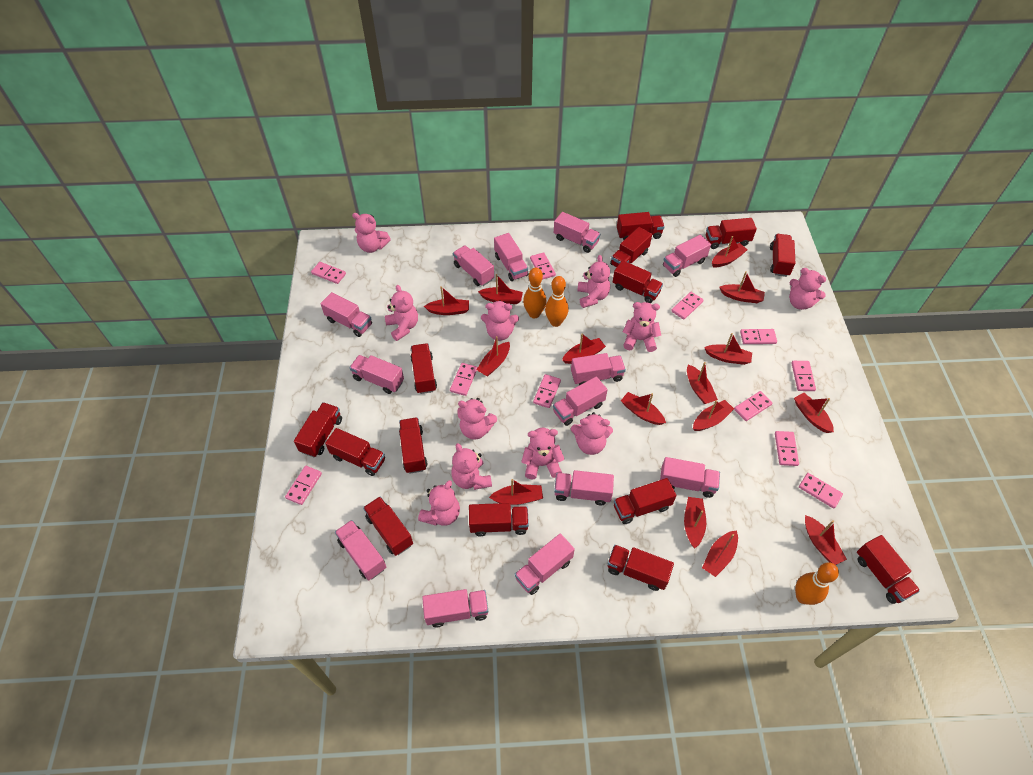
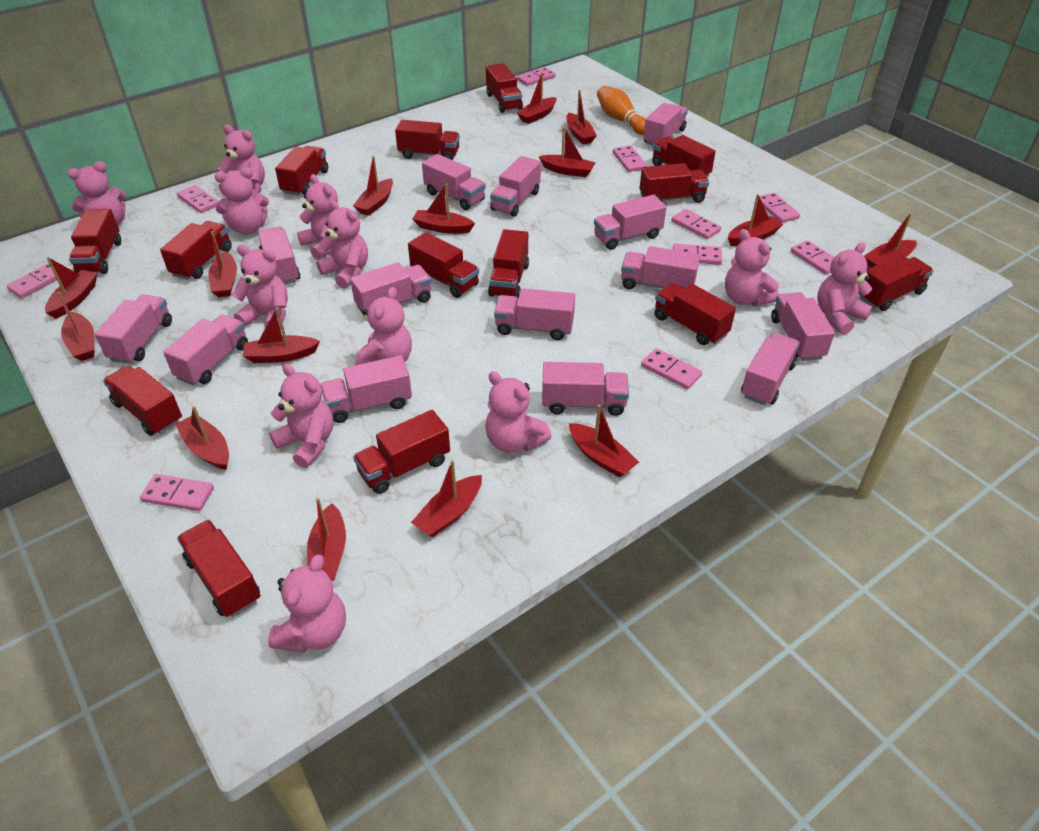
orange bowling pin: 3 -> 1
pink domino: 11 -> 10
pink teddy bear: 11 -> 12
pink truck: 13 -> 14

